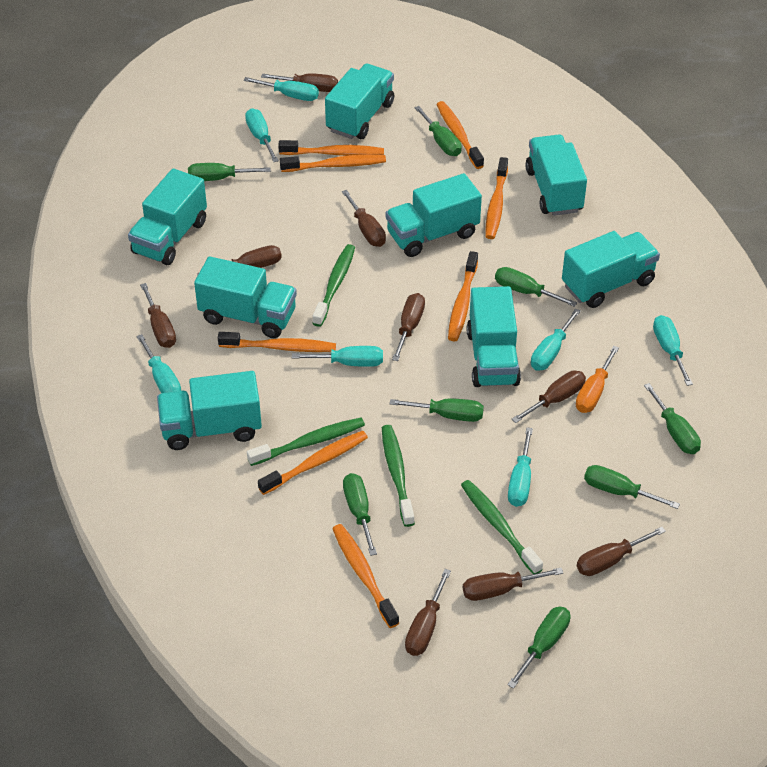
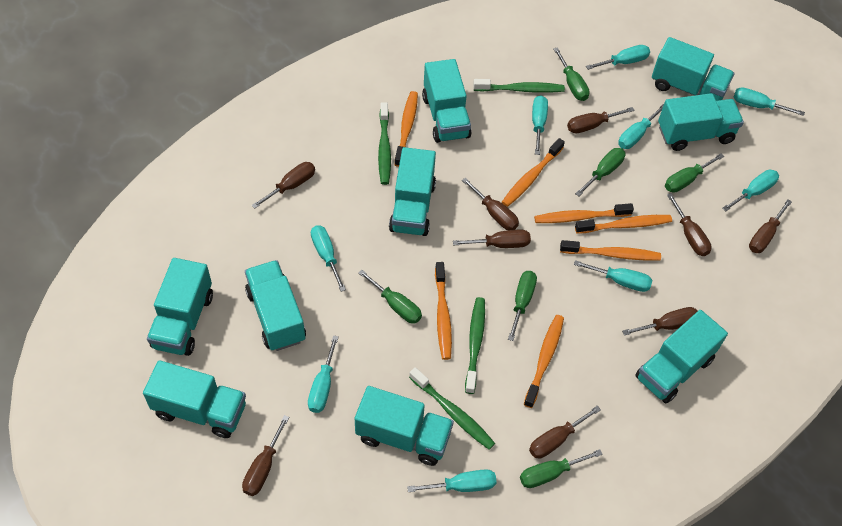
green screwdriver: 8 -> 6
orange screwdriver: 1 -> 0
orange toothbrush: 8 -> 7
turquoise screwdriver: 7 -> 9
turquoise truck: 8 -> 9

